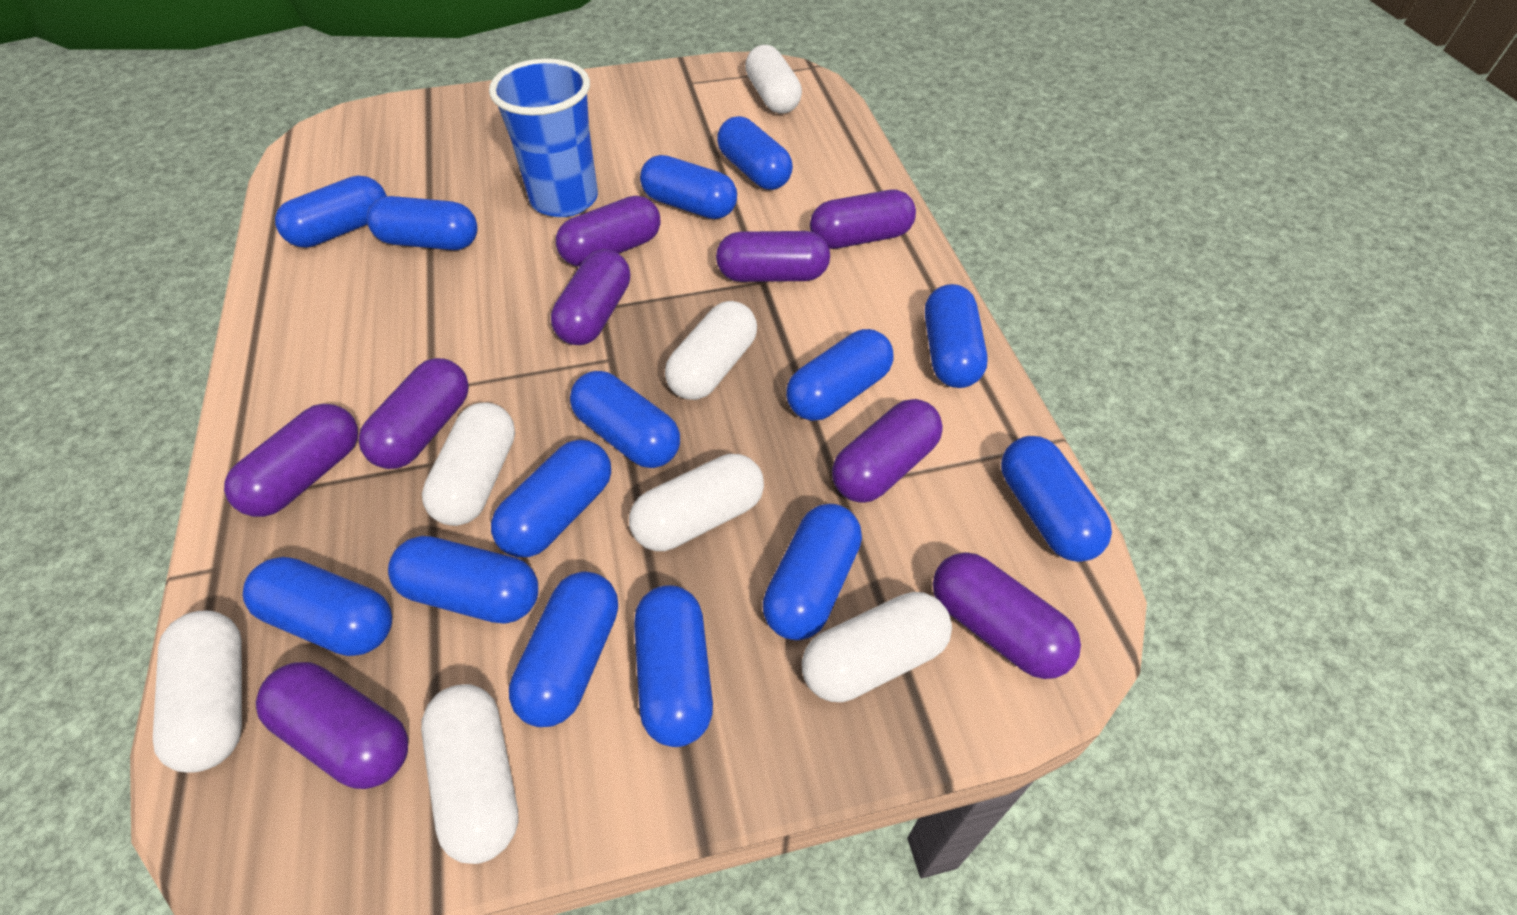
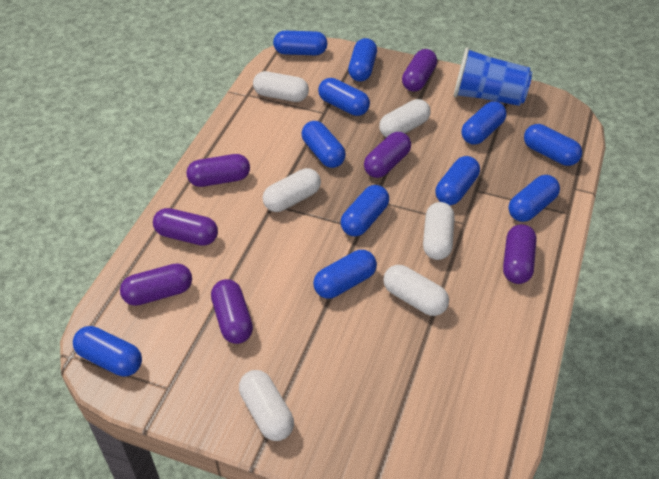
blue capsule: 14 -> 11
purple capsule: 9 -> 7
white capsule: 7 -> 6

